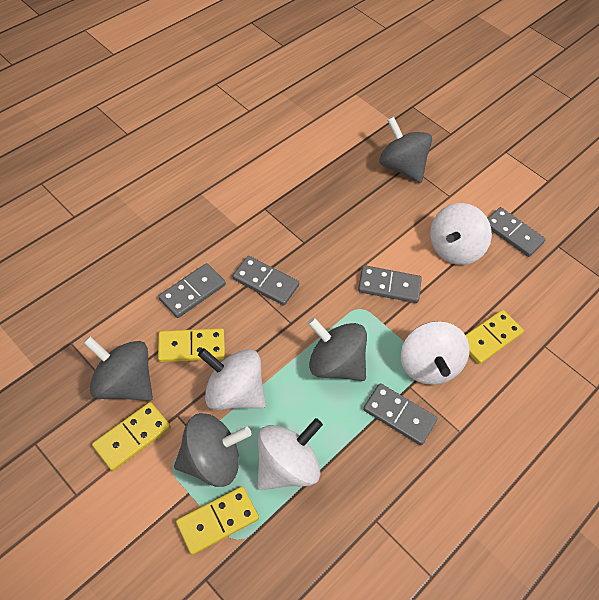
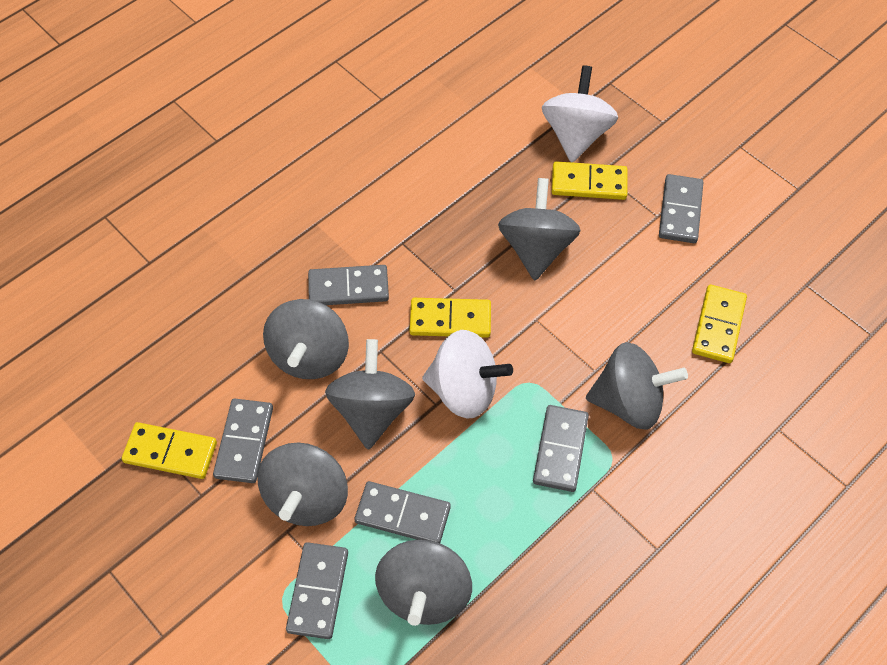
grey domino: 5 -> 6
grey spinning top: 4 -> 6
white spinning top: 4 -> 2

